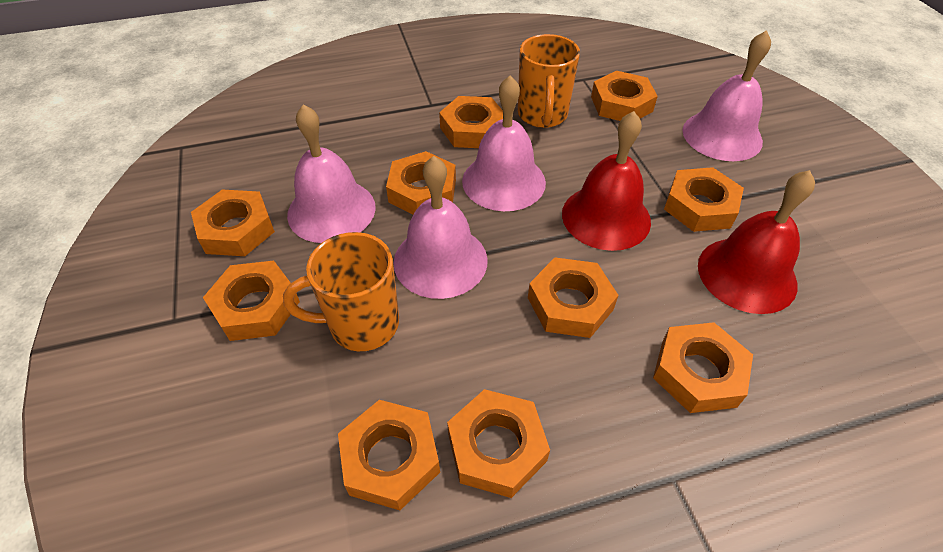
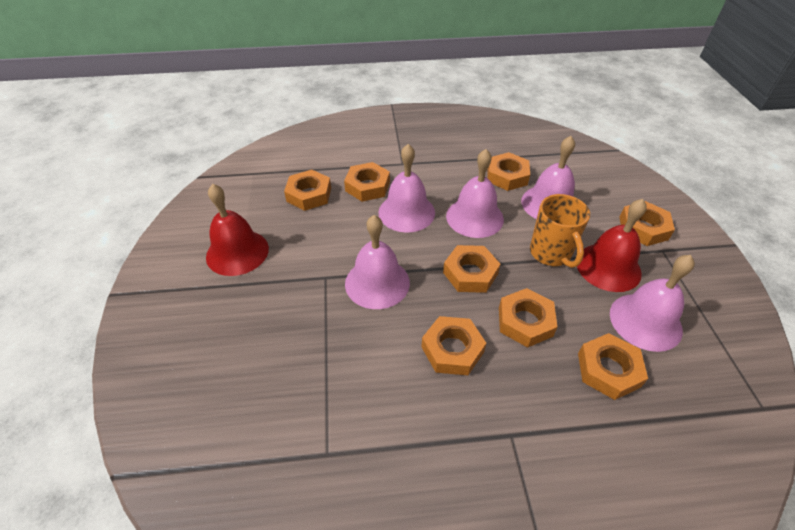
orange mug: 2 -> 1
orange nut: 10 -> 8
pink bell: 4 -> 5

